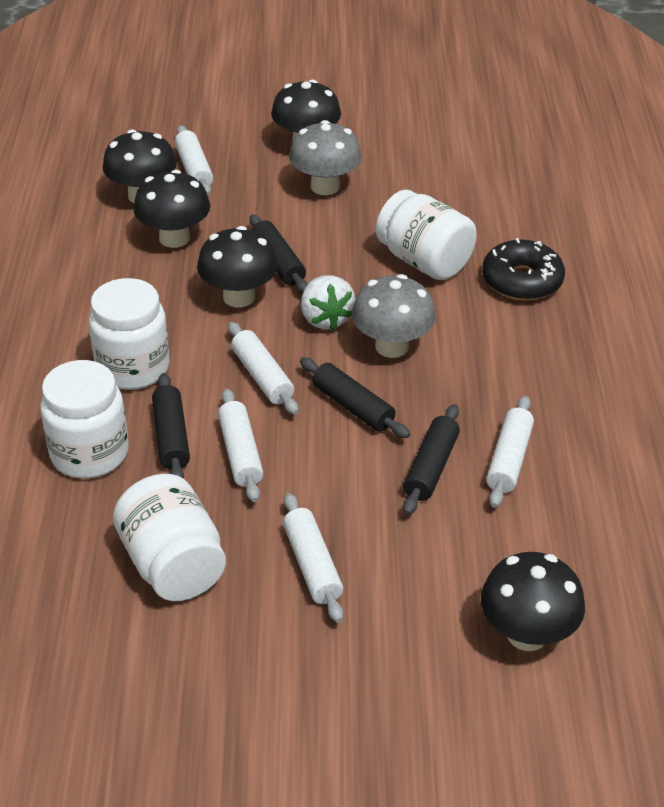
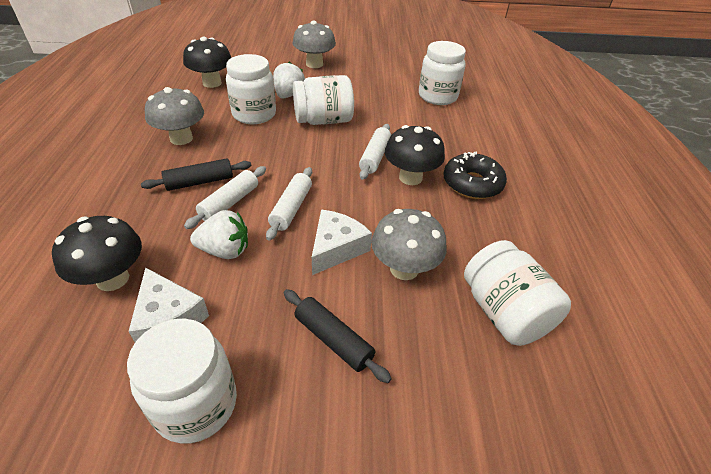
black mushroom: 5 -> 3
black rolling pin: 4 -> 2
grey mushroom: 2 -> 3
white cheese: 0 -> 2
white jar: 4 -> 5
white rolling pin: 5 -> 3
white strawberry: 1 -> 2

